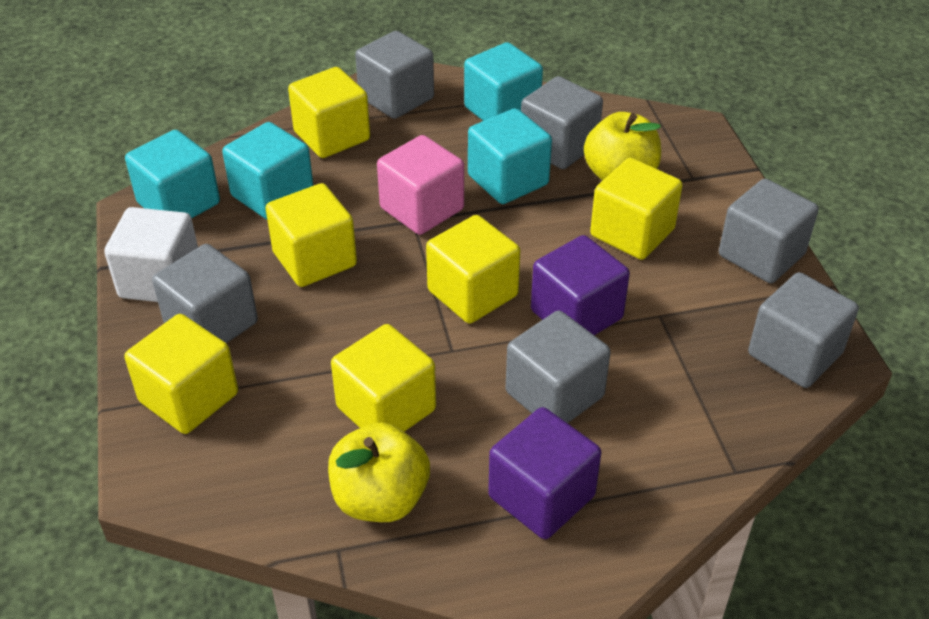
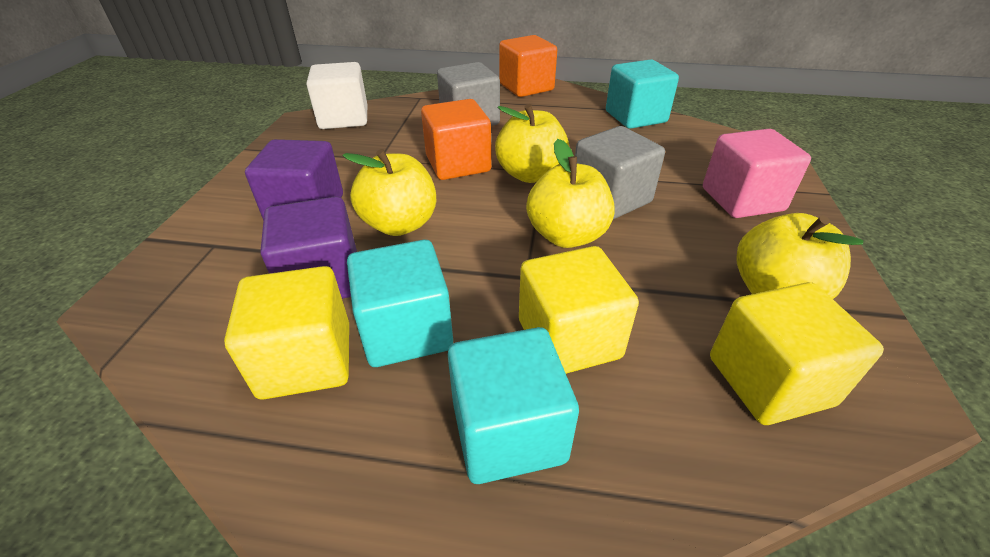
grey cube: 6 -> 2
orange cube: 0 -> 2
turquoise cube: 4 -> 3
yellow apple: 2 -> 4
yellow cube: 6 -> 3

